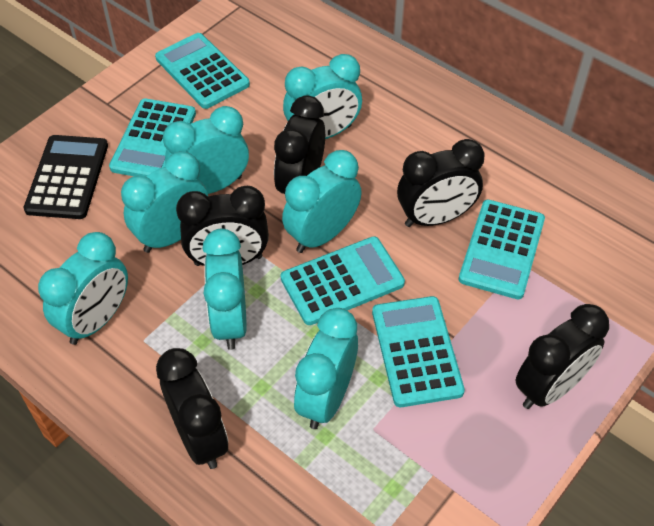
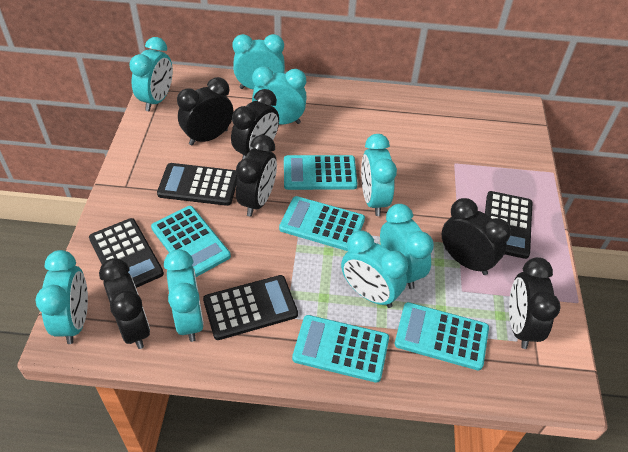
black calculator: 1 -> 4
black clock: 5 -> 6
turquoise clock: 7 -> 8

